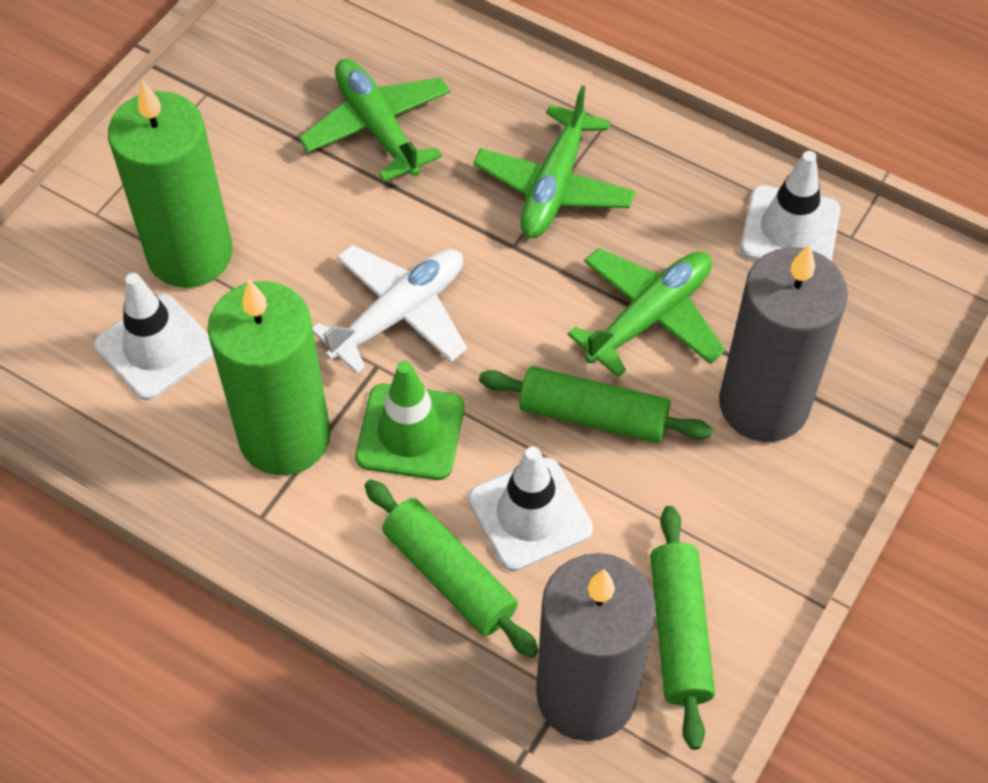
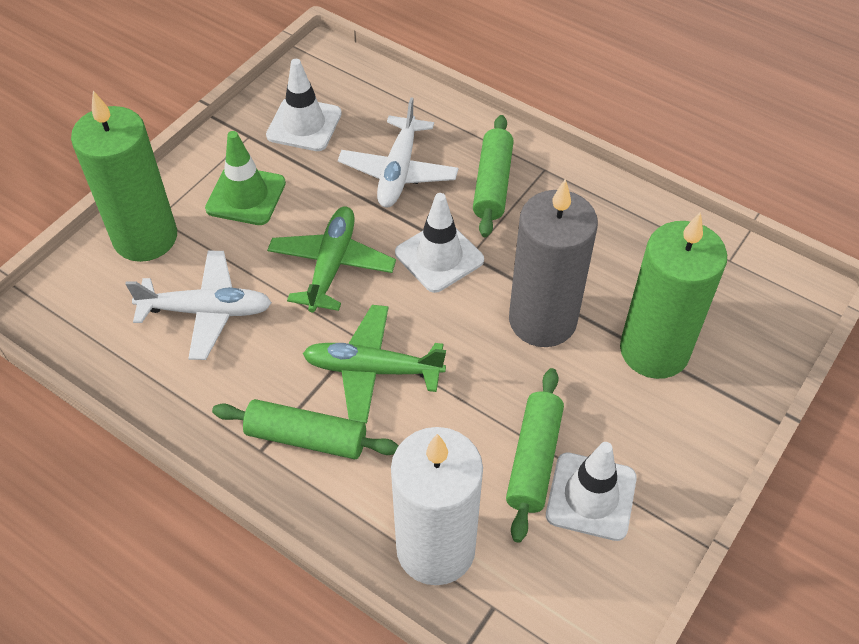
green plane: 3 -> 2
grey candle: 2 -> 1
white candle: 0 -> 1
white plane: 1 -> 2

